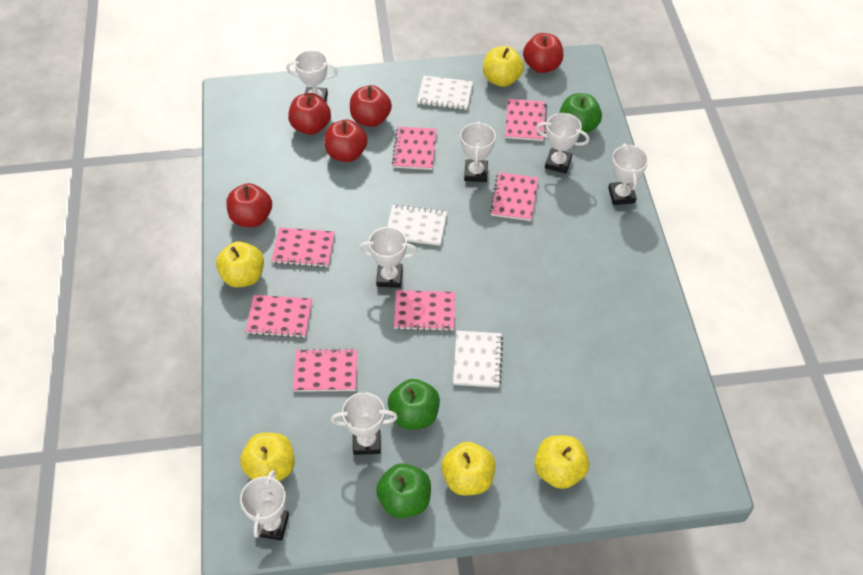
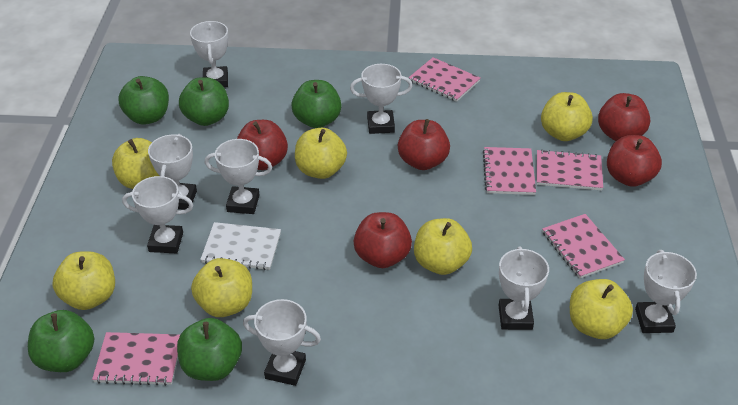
green apple: 3 -> 5
pink notebook: 7 -> 5
white notebook: 3 -> 1
white trophy: 7 -> 8
yellow apple: 5 -> 7

